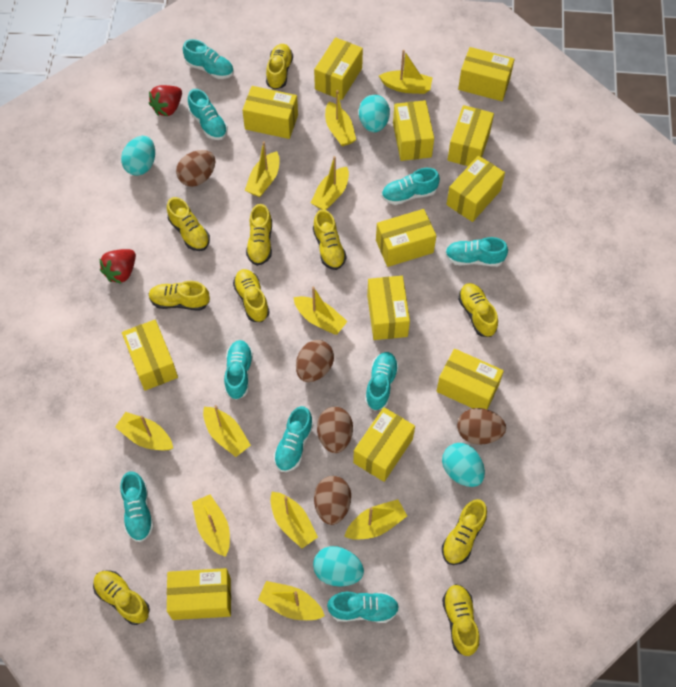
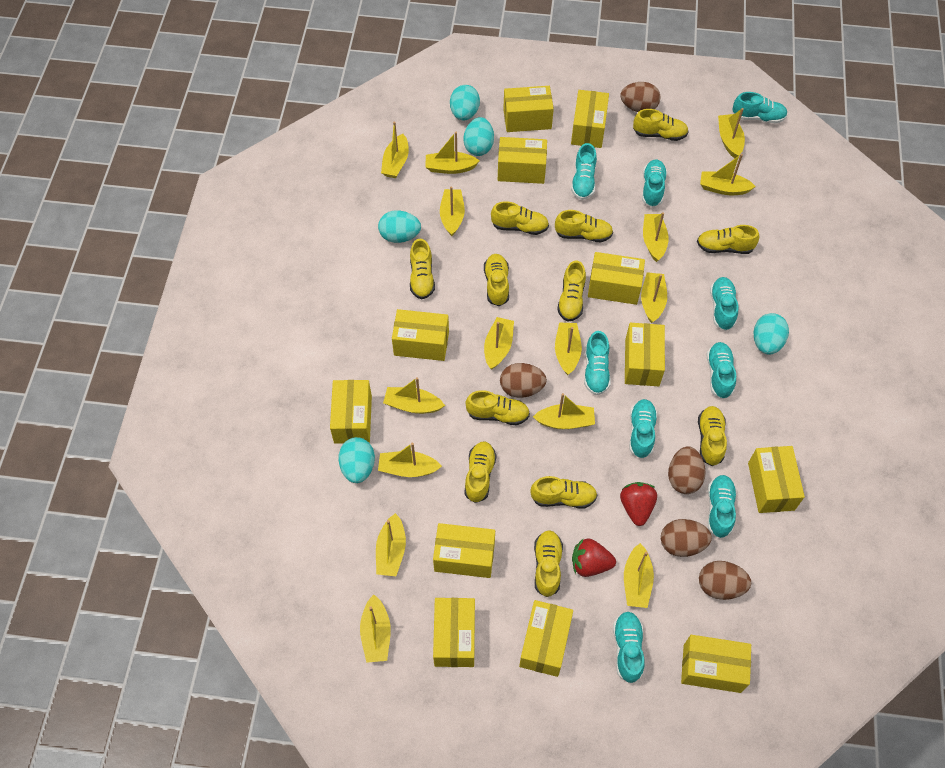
turquoise egg: 4 -> 5
yellow boat: 11 -> 15
yellow shoe: 10 -> 12

